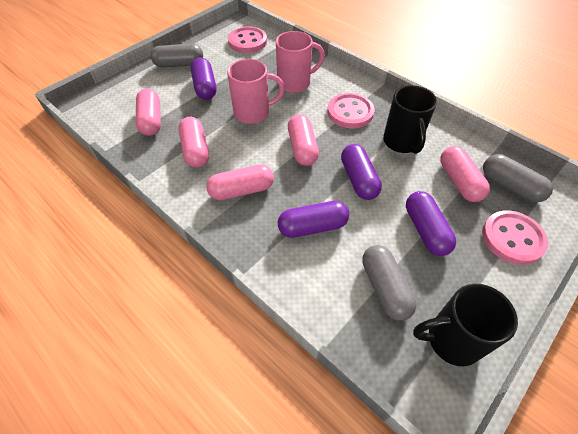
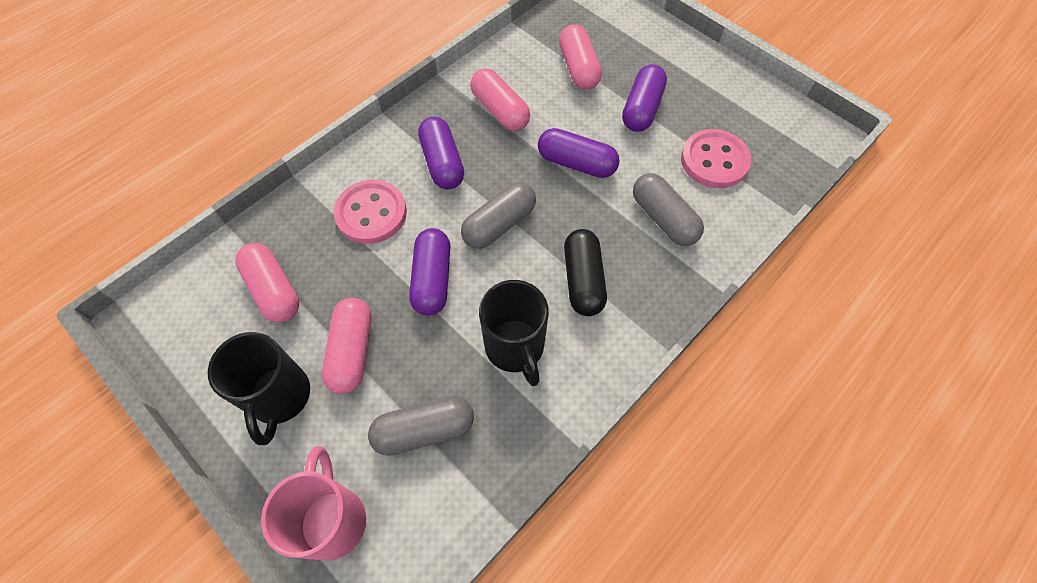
black capsule: 0 -> 1
pink button: 3 -> 2
pink capsule: 5 -> 4
pink mug: 2 -> 1

